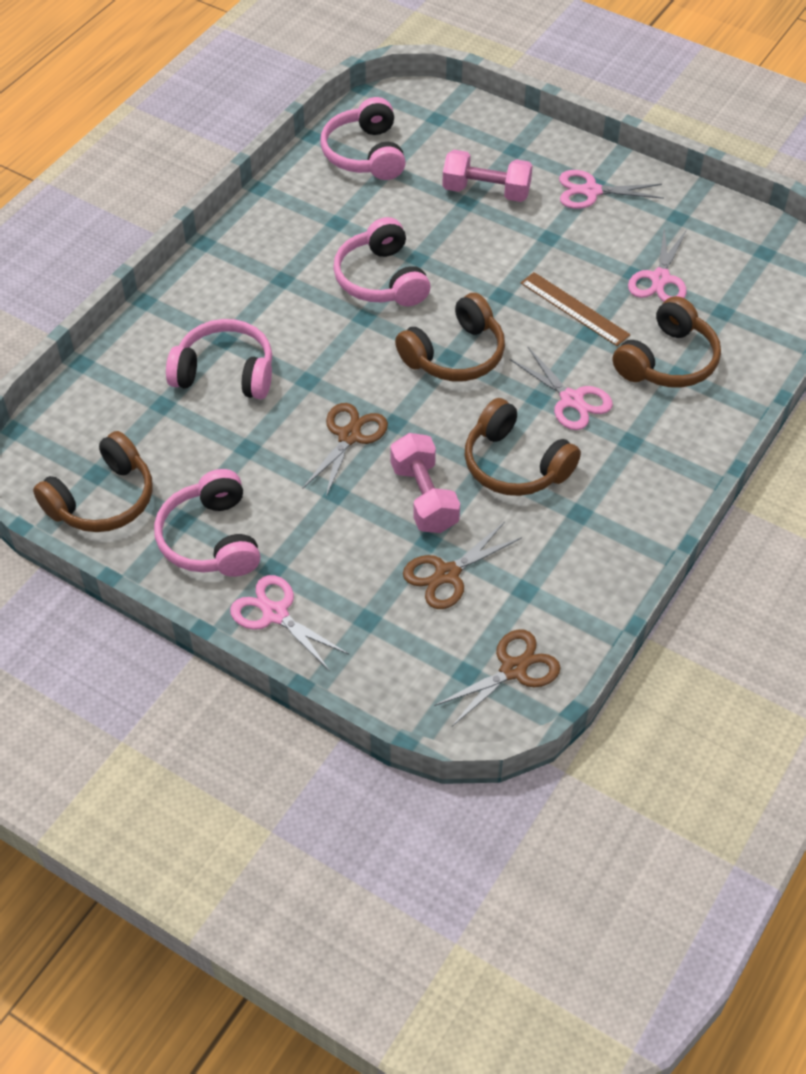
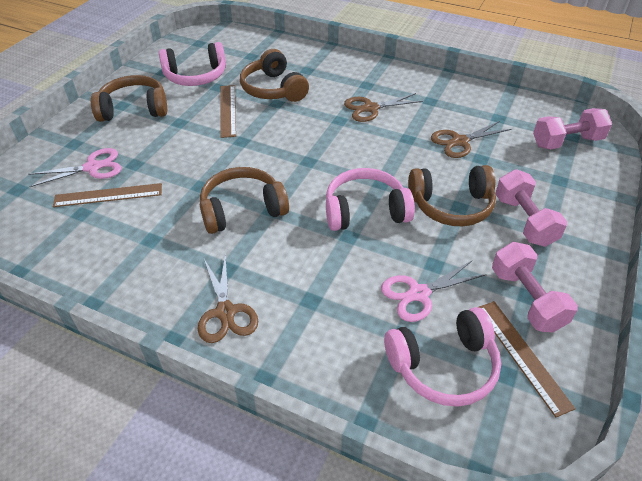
brown ruler: 1 -> 3
pink dumbbell: 2 -> 3
pink headphones: 4 -> 3
pink scissors: 4 -> 2

